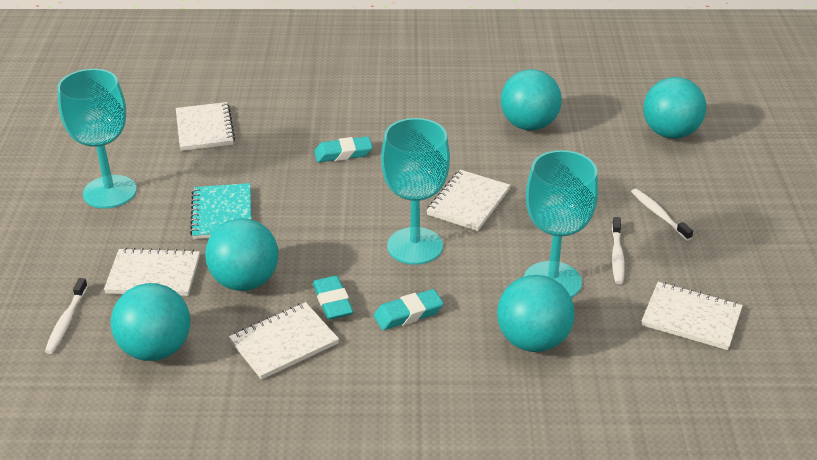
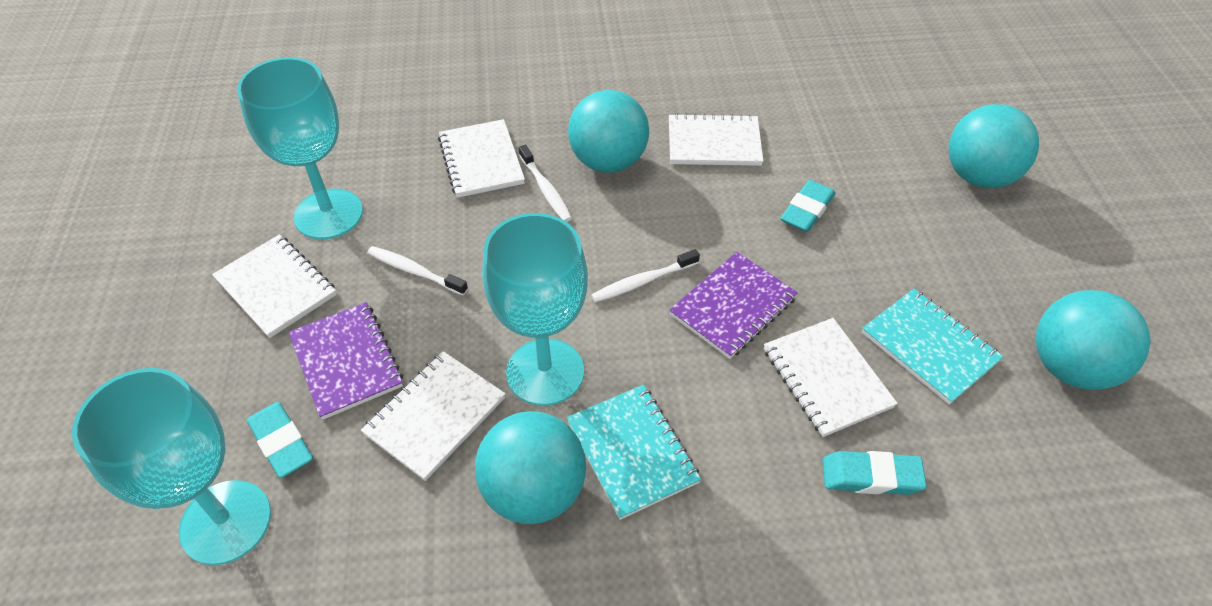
purple notebook: 0 -> 2
turquoise ball: 5 -> 4
turquoise notebook: 1 -> 2

